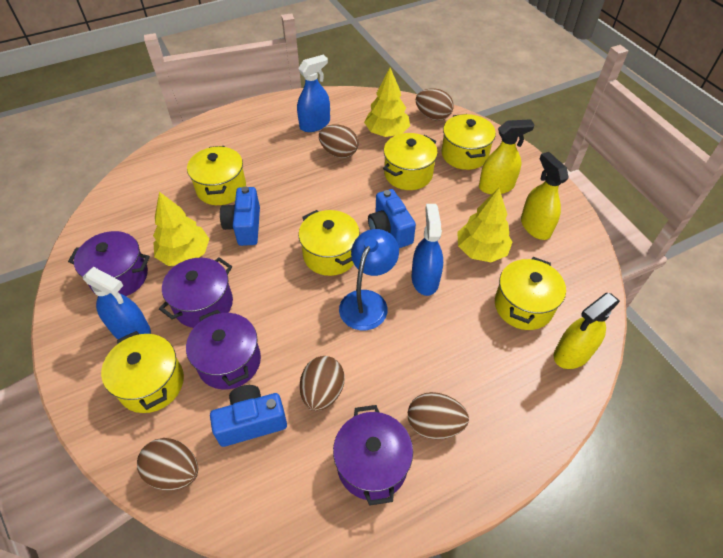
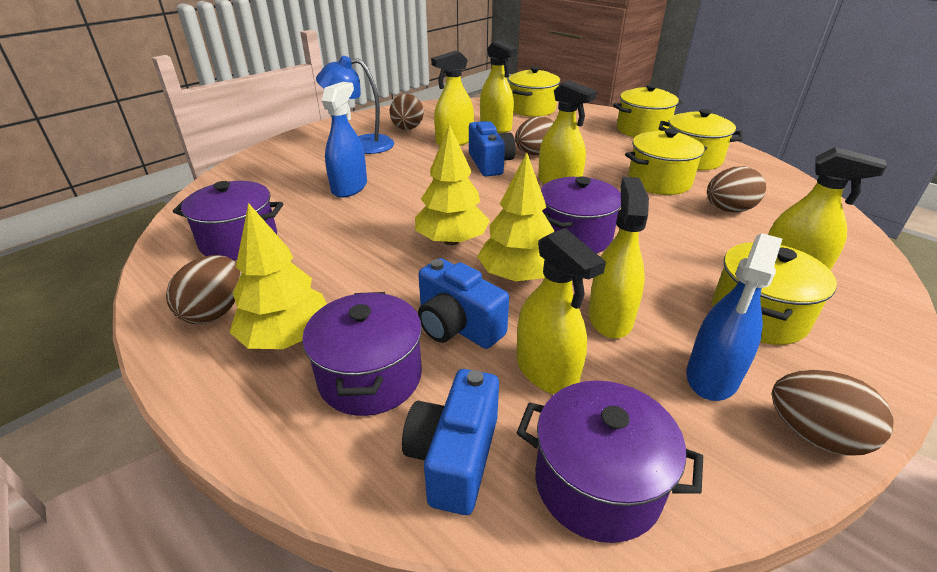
blue spray bottle: 3 -> 2
yellow pot: 6 -> 5
yellow spray bottle: 3 -> 6

